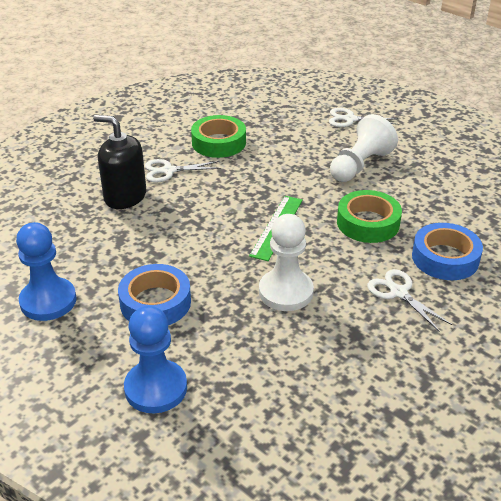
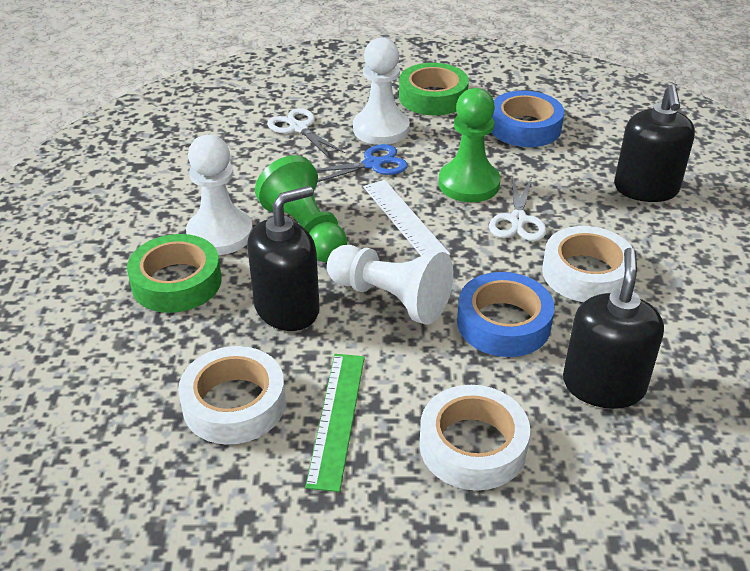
black soap dispenser: 1 -> 3
blue pawn: 2 -> 0
blue scissors: 0 -> 1
green pawn: 0 -> 2
white pawn: 2 -> 3
white ruler: 0 -> 1
white scissors: 3 -> 2
white tape: 0 -> 3

